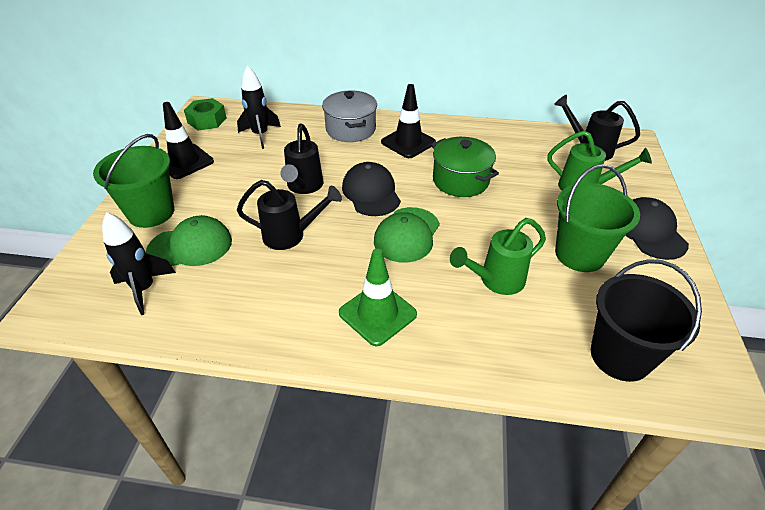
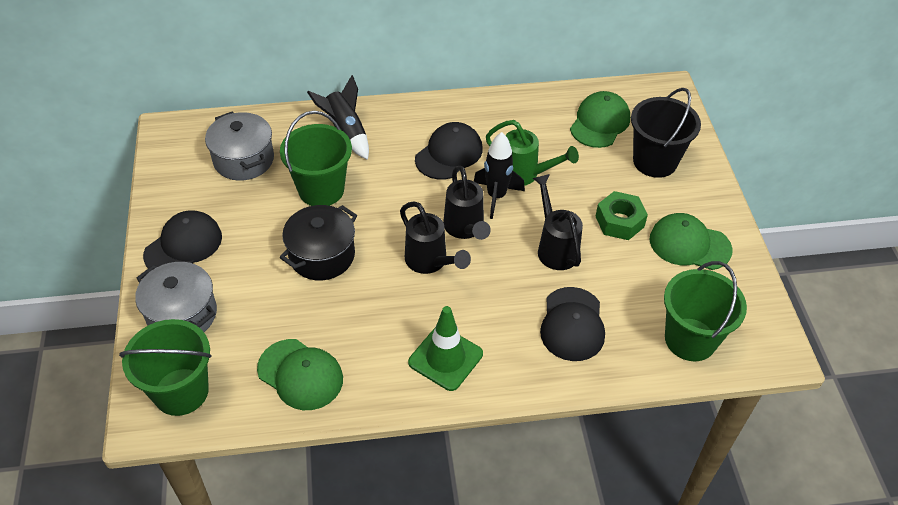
black cap: 2 -> 3
black pot: 0 -> 1
black traffic cone: 2 -> 0
green bucket: 2 -> 3
green cap: 2 -> 3
green pot: 1 -> 0
green watering can: 2 -> 1
grey pot: 1 -> 2

